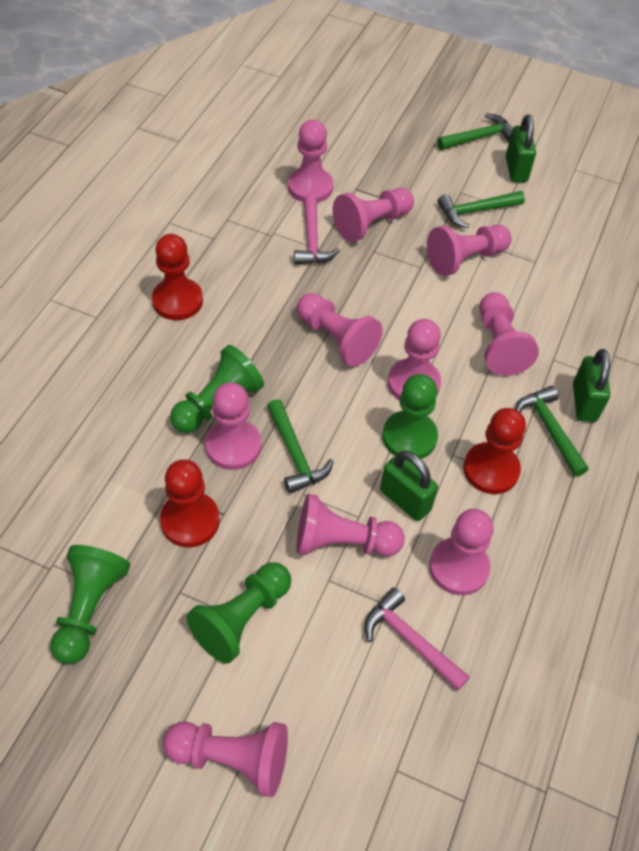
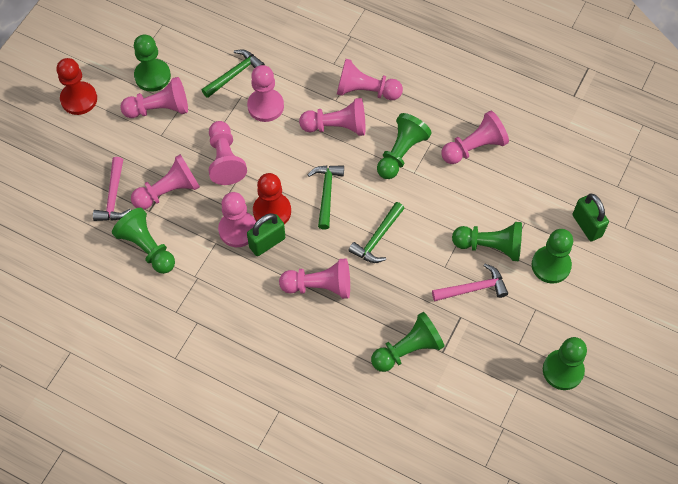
green hammer: 4 -> 3
green padlock: 3 -> 2
green pawn: 4 -> 7
pink pawn: 10 -> 9
red pawn: 3 -> 2

